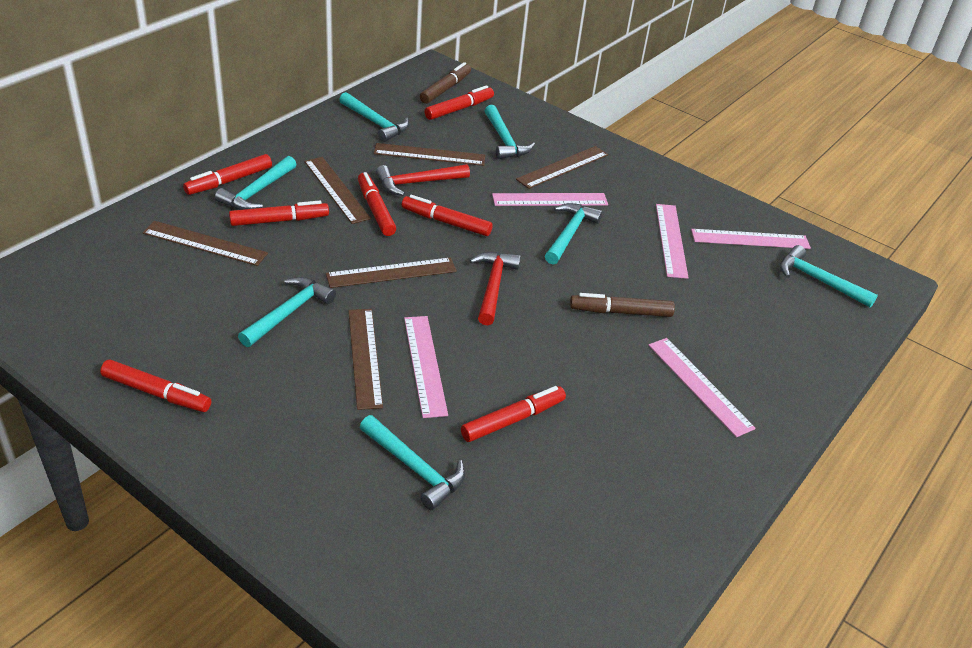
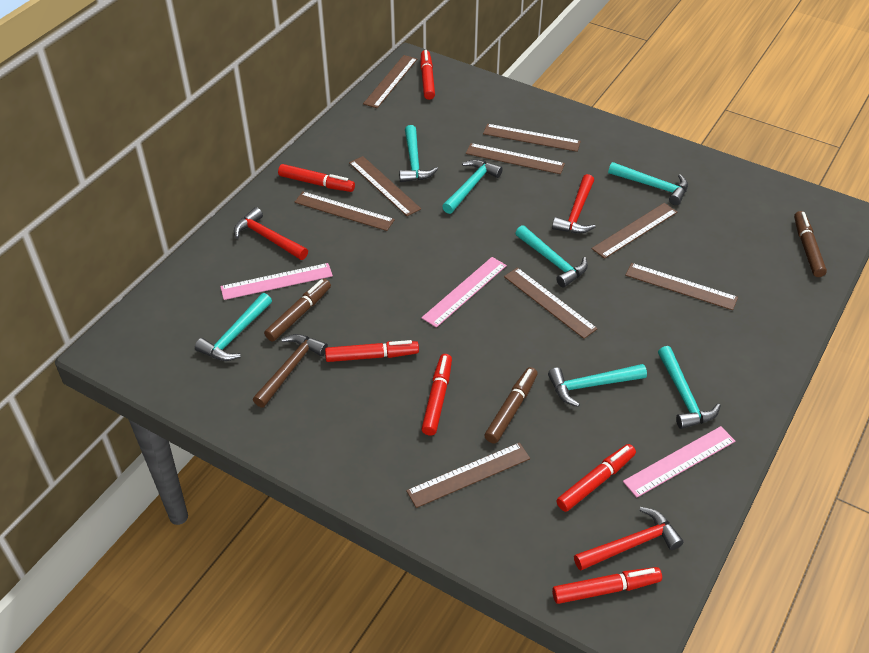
brown hammer: 0 -> 1
brown marker: 2 -> 3
brown ruler: 6 -> 9
pink ruler: 5 -> 3
red hammer: 2 -> 3
red marker: 7 -> 6

